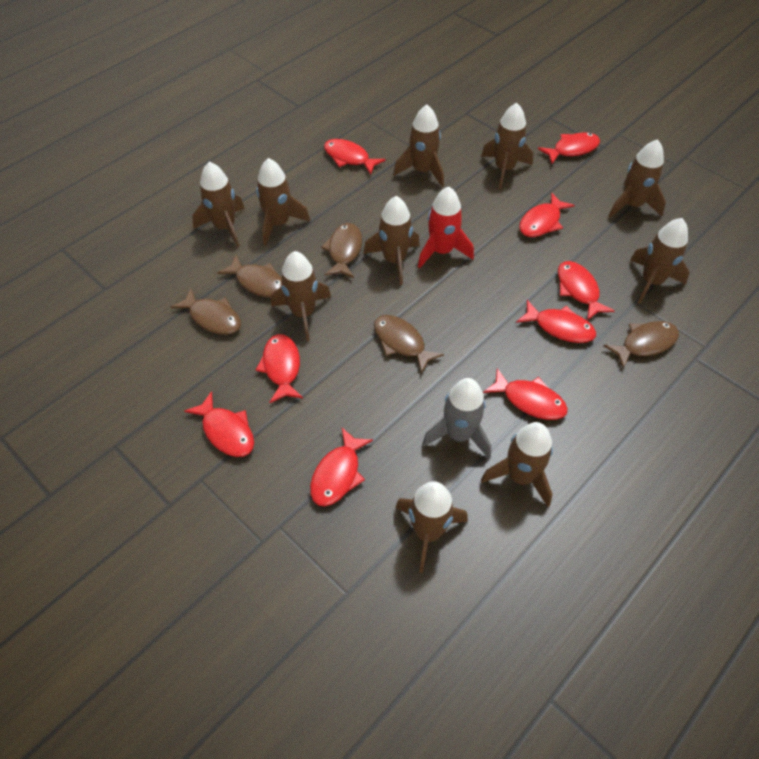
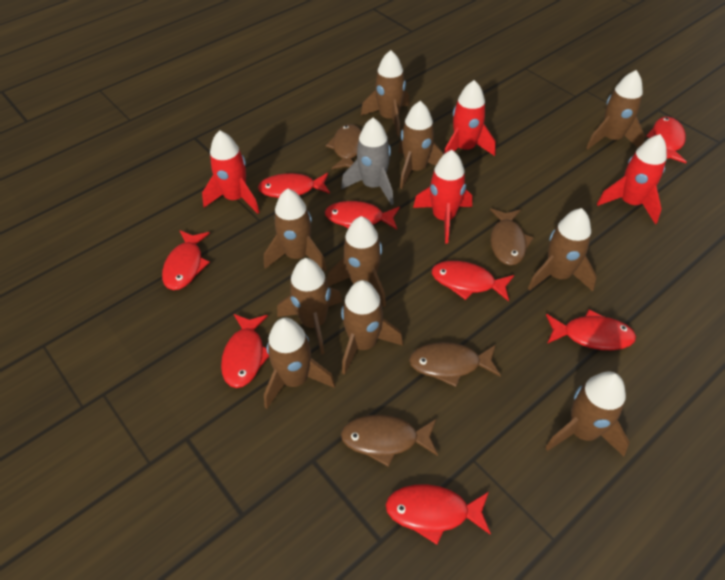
brown fish: 5 -> 4
red fish: 9 -> 8
red rocket: 1 -> 4

